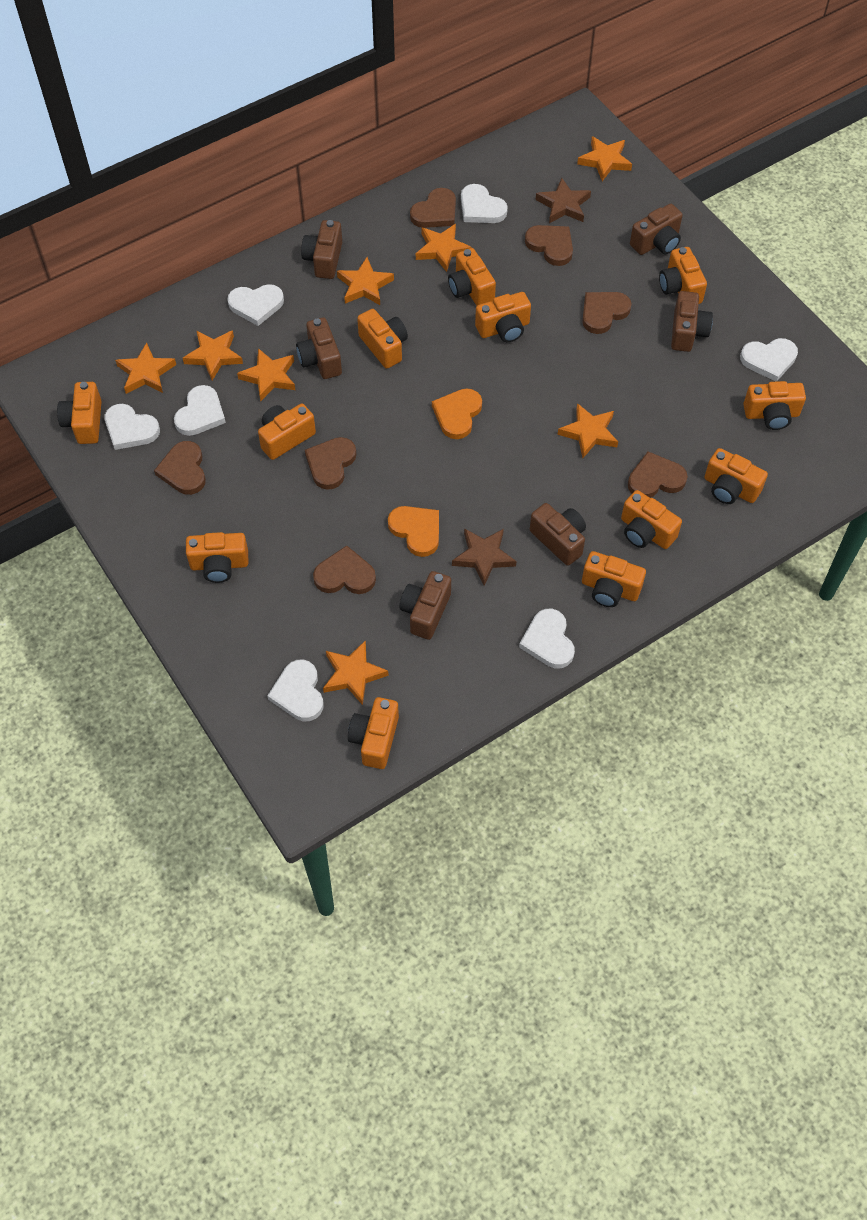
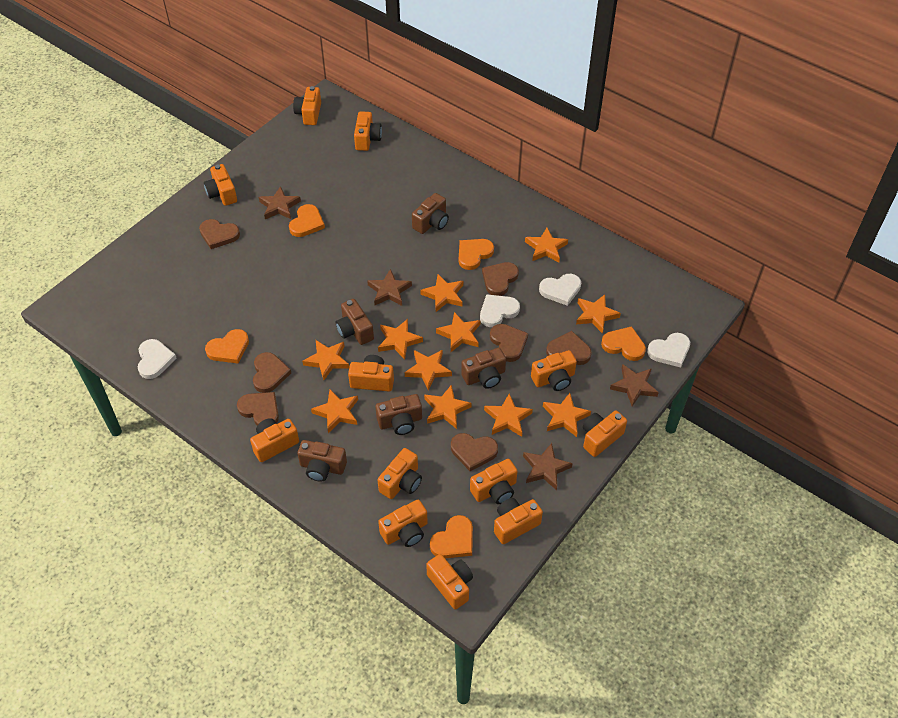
brown camera: 6 -> 5
brown star: 2 -> 4
orange heart: 2 -> 5
orange star: 8 -> 11
white heart: 7 -> 4

